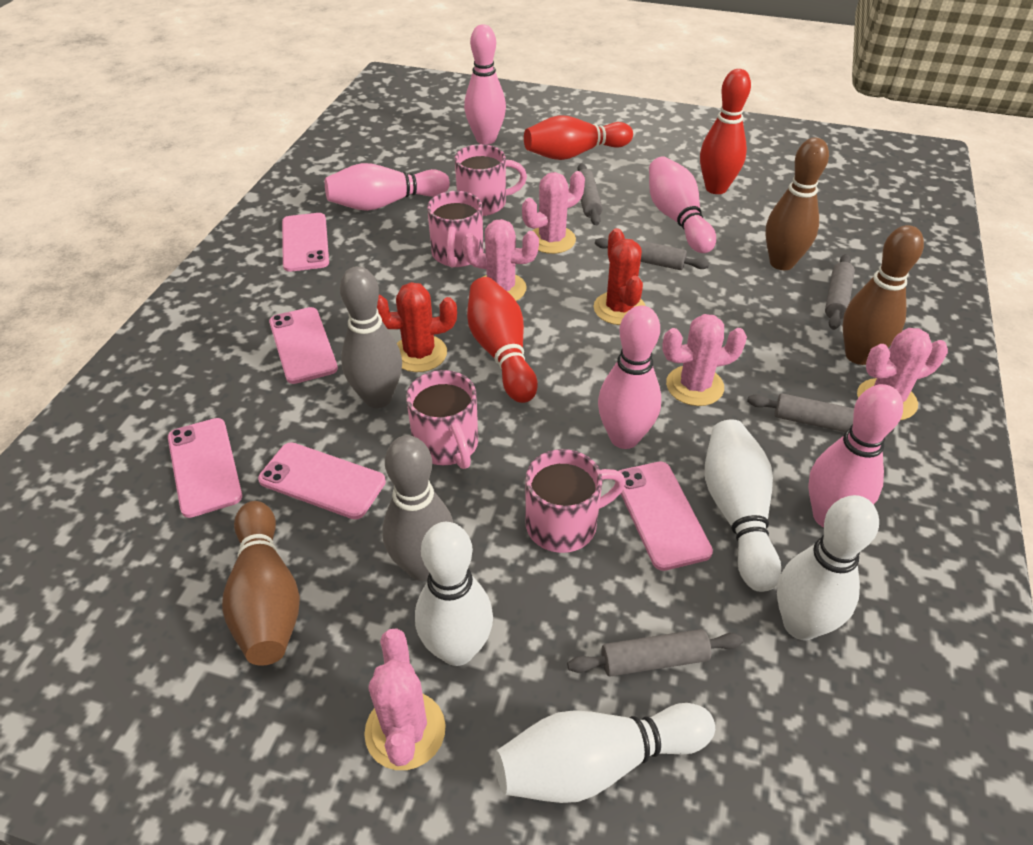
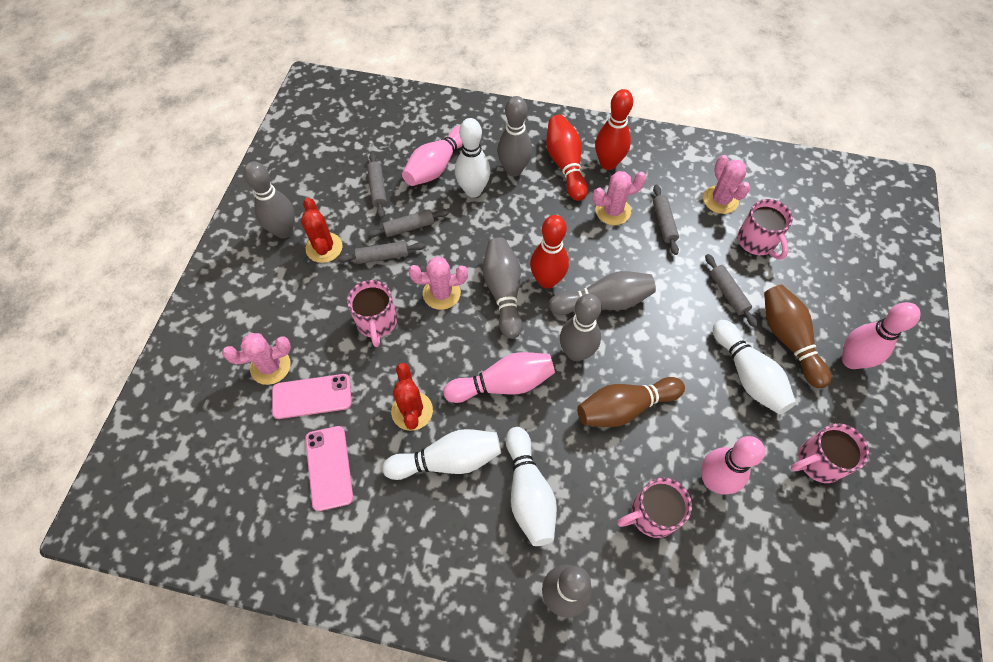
brown bowling pin: 3 -> 2
grey bowling pin: 2 -> 6
pink bowling pin: 5 -> 4
pink cactus: 5 -> 4
pink phone: 5 -> 2

